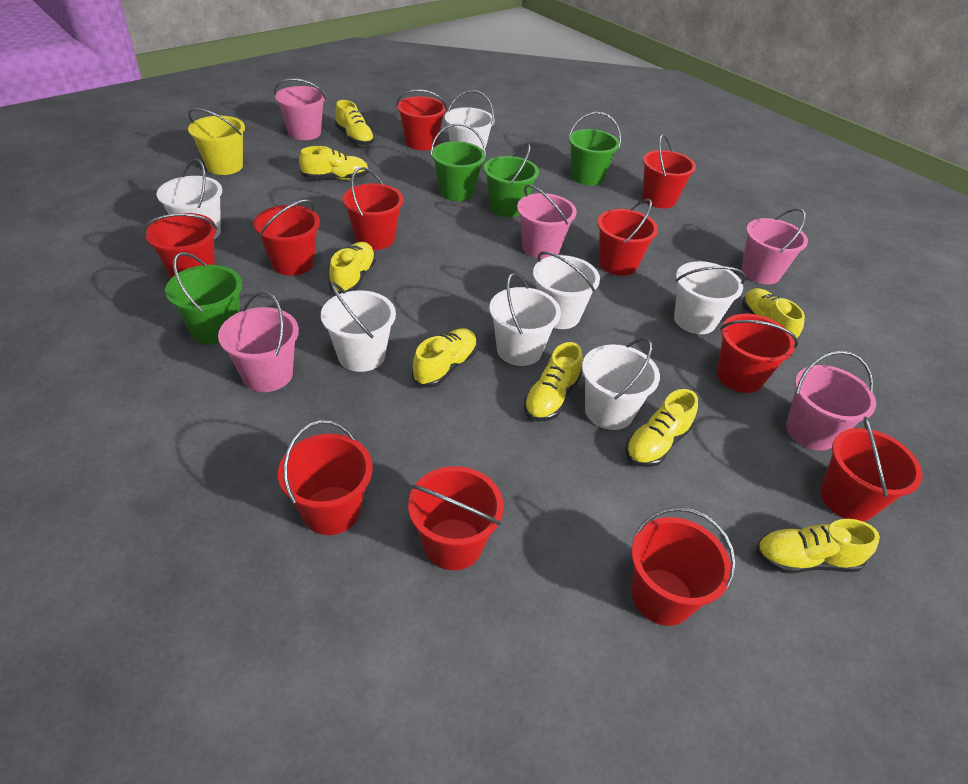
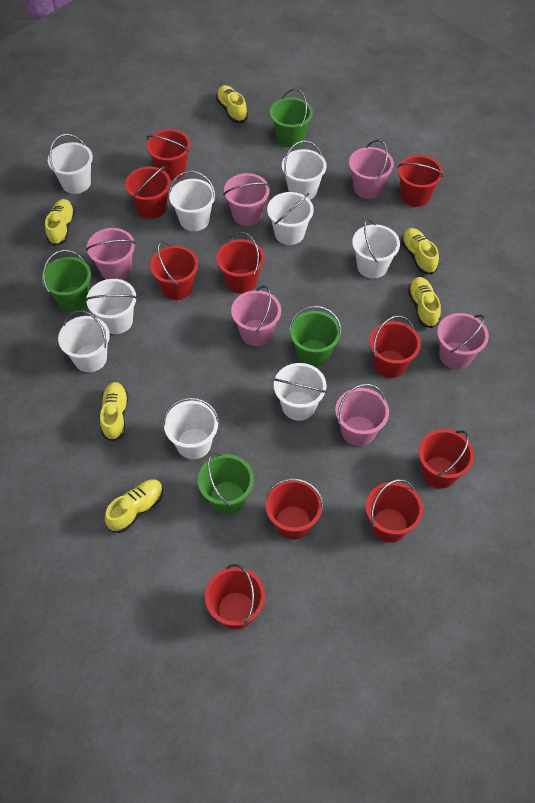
pink bucket: 5 -> 6
red bucket: 11 -> 10
white bucket: 7 -> 9
yellow bucket: 1 -> 0
yellow shoe: 8 -> 6

